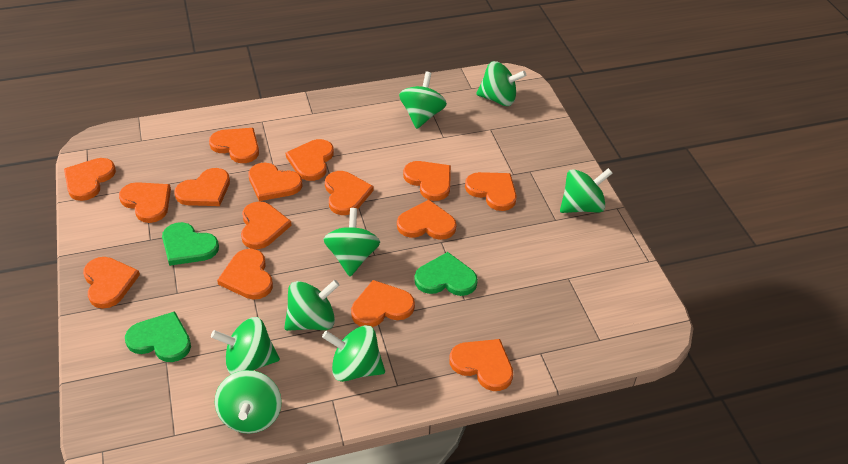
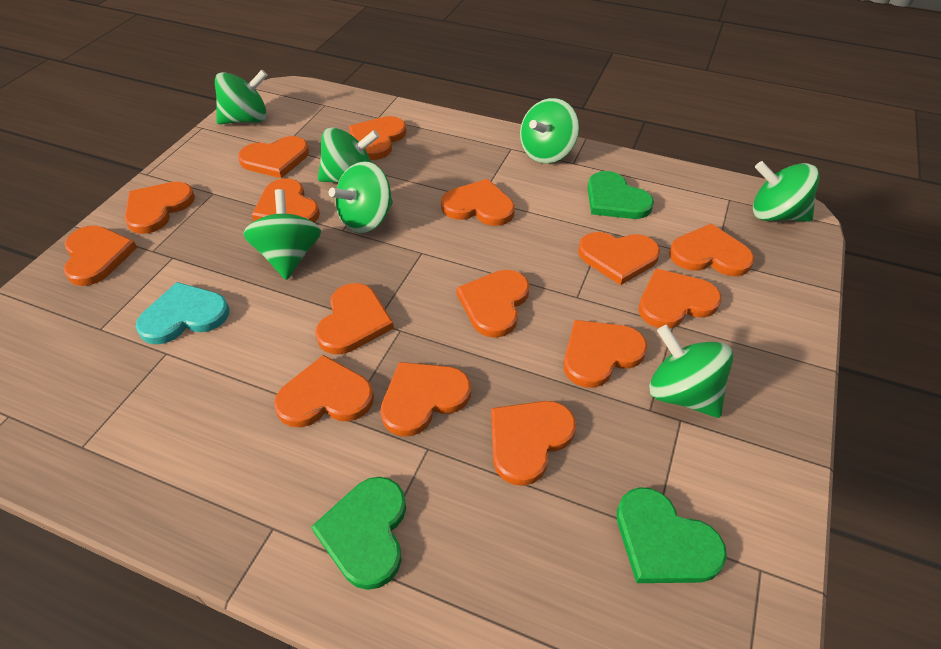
green spinning top: 8 -> 7
turquoise heart: 0 -> 1

